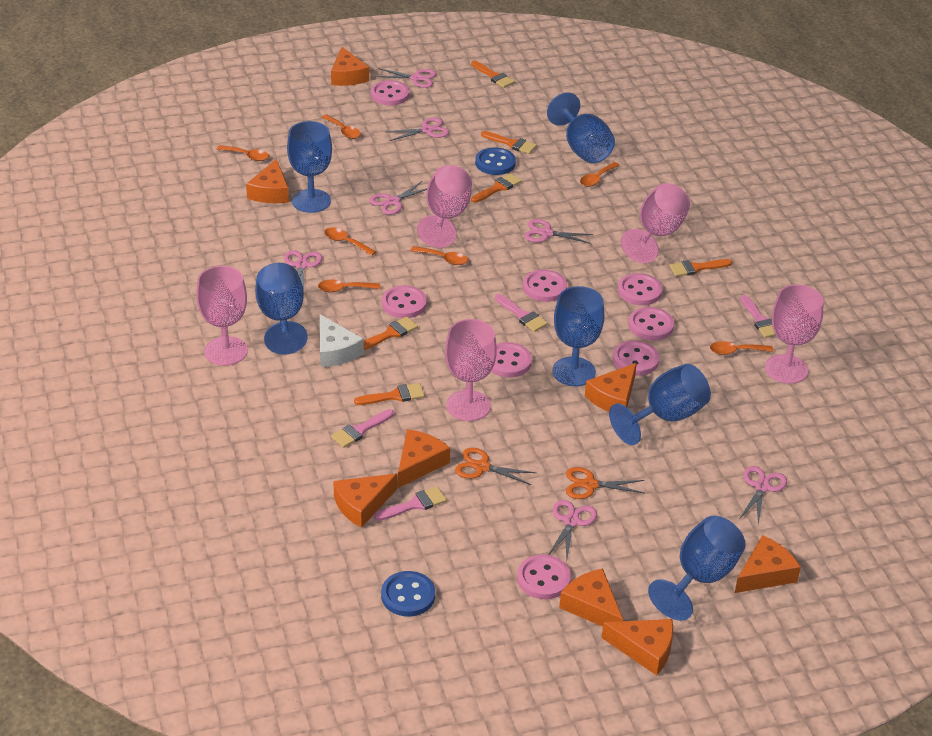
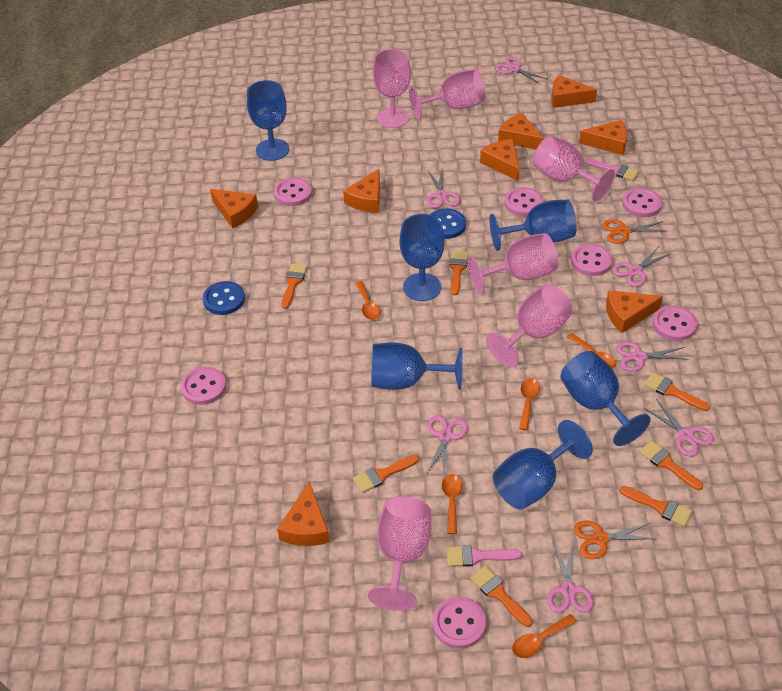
orange brush: 6 -> 7
orange spoon: 7 -> 5
pink brush: 4 -> 2
pink button: 8 -> 7
pink goblet: 5 -> 6
white cheese: 1 -> 0

